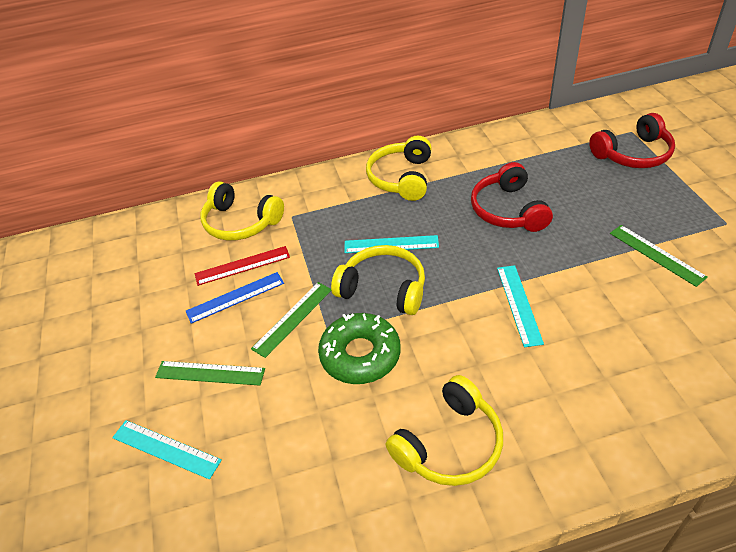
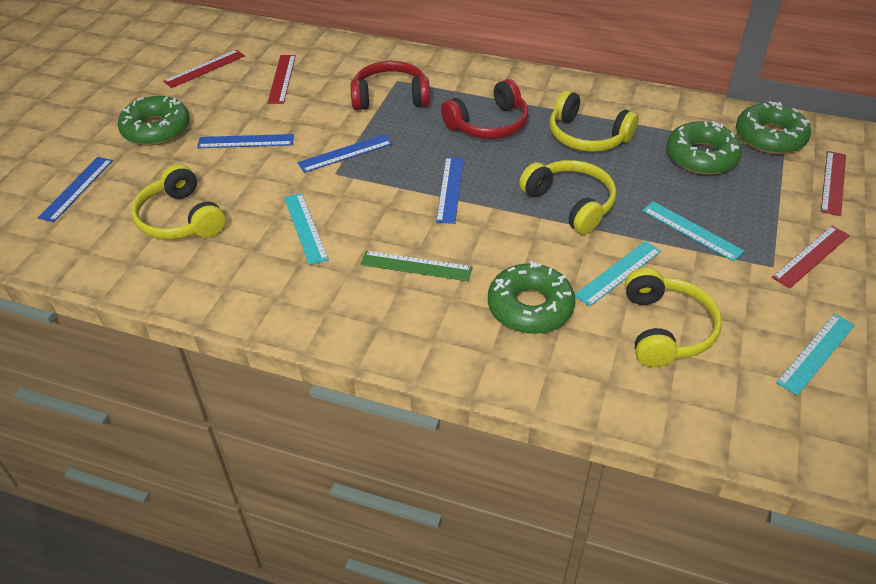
blue ruler: 1 -> 4
green donut: 1 -> 4
green ruler: 3 -> 1
red ruler: 1 -> 4
turquoise ruler: 3 -> 4

